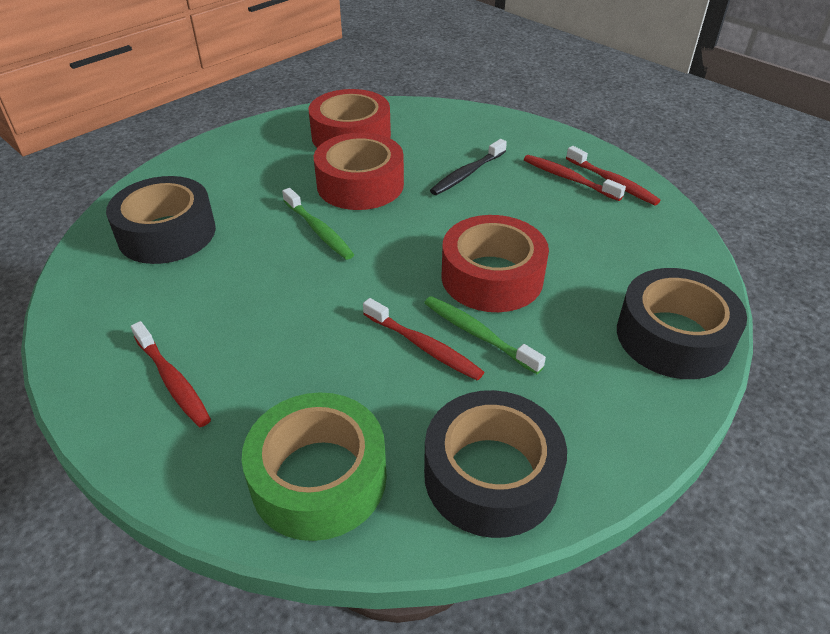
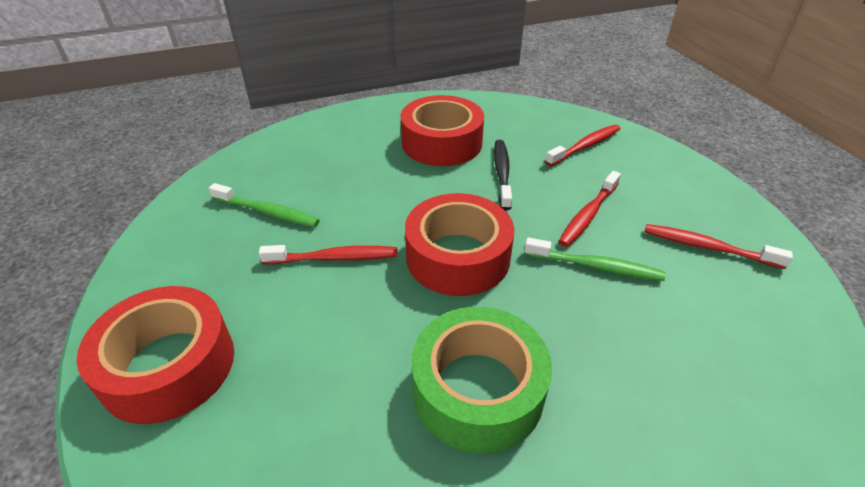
black tape: 3 -> 0

